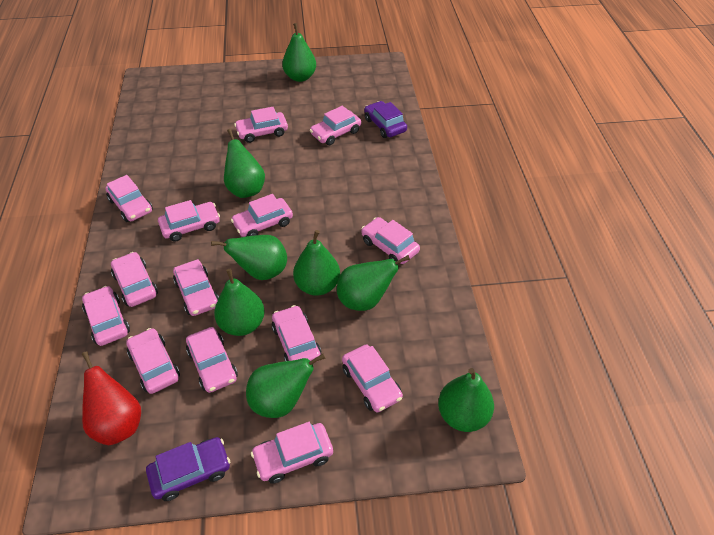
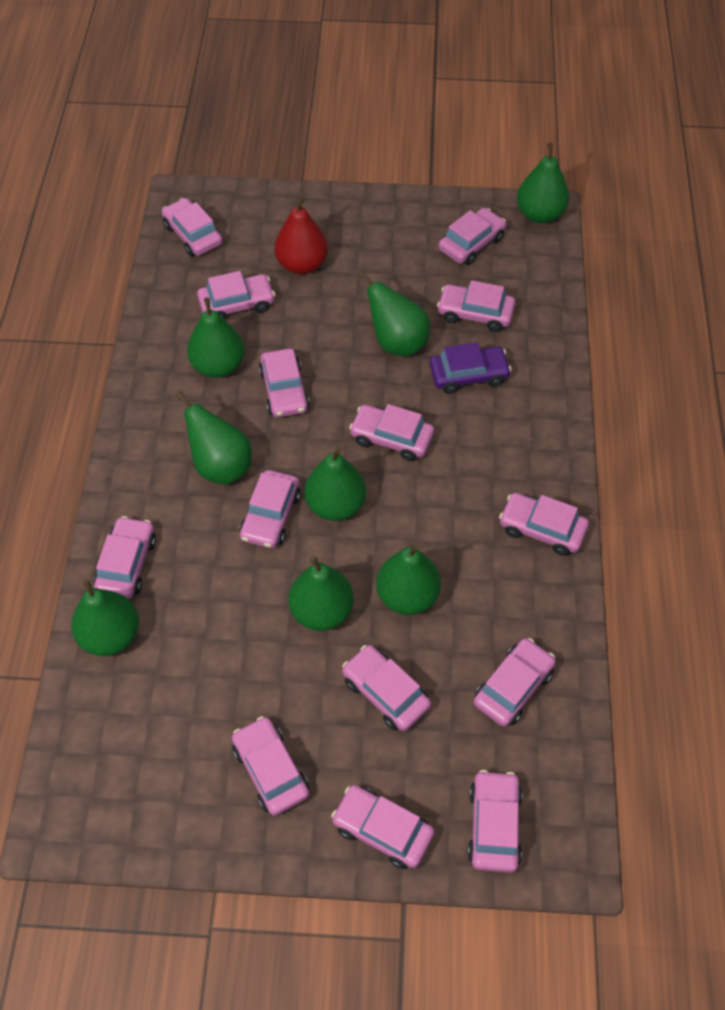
purple car: 2 -> 1

